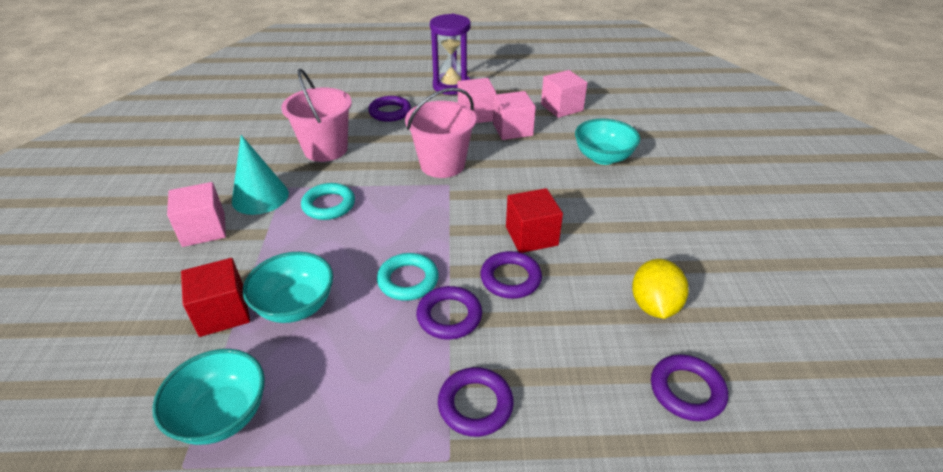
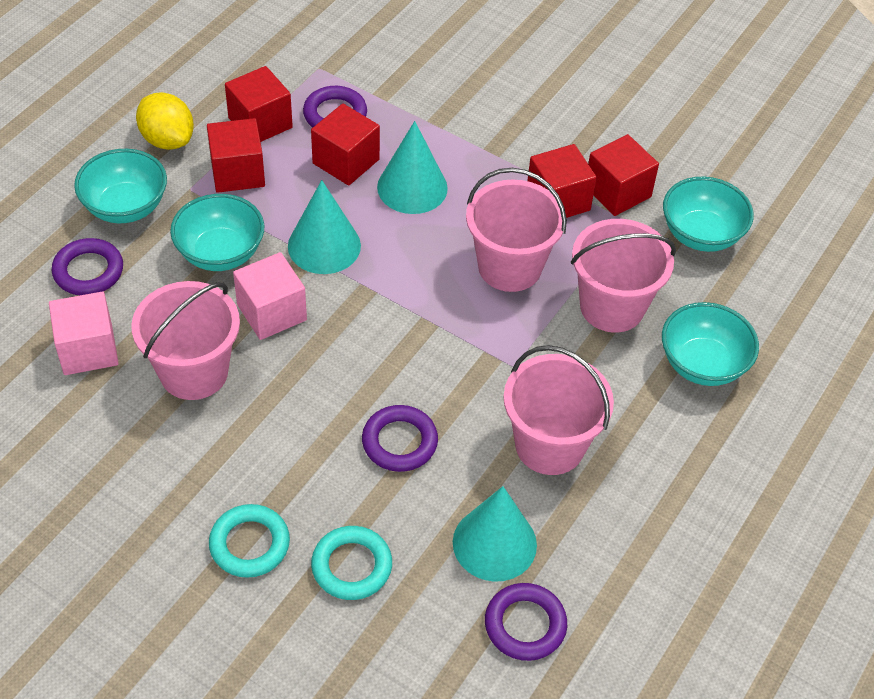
pink bucket: 2 -> 4
pink cube: 4 -> 2
purple hourglass: 1 -> 0
purple ring: 5 -> 4
red cube: 2 -> 5
turquoise bowl: 3 -> 4
turquoise cone: 1 -> 3

